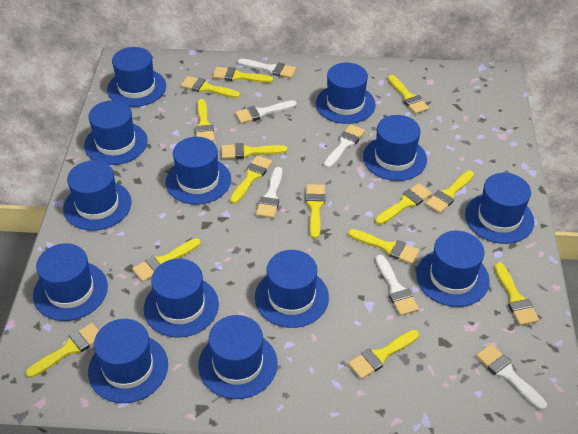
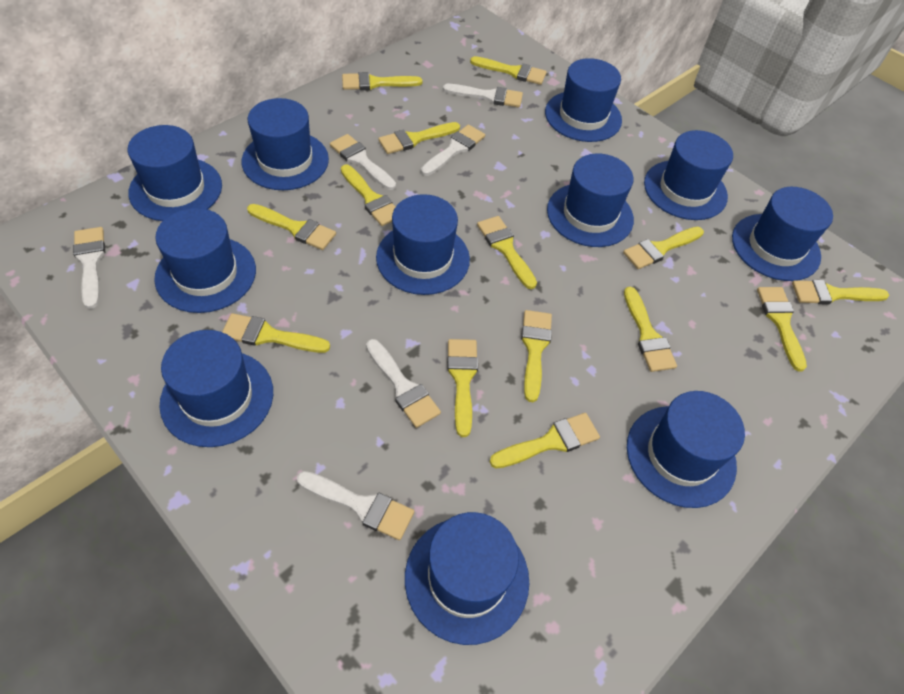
blue hat: 13 -> 11

